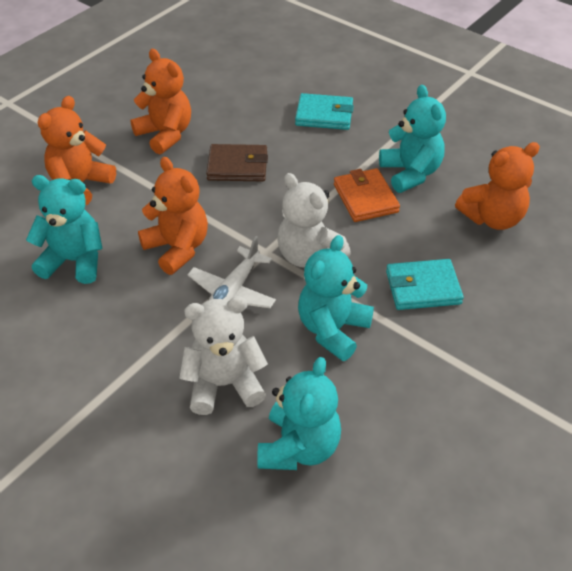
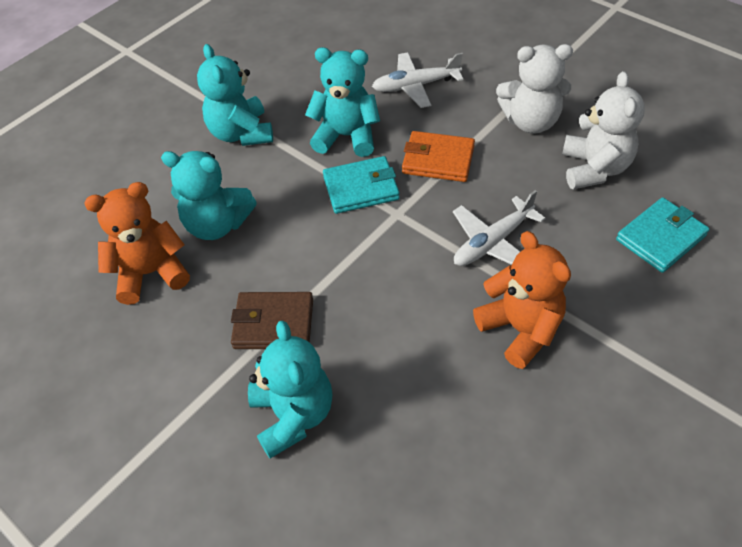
orange teddy bear: 4 -> 2
white plane: 1 -> 2

